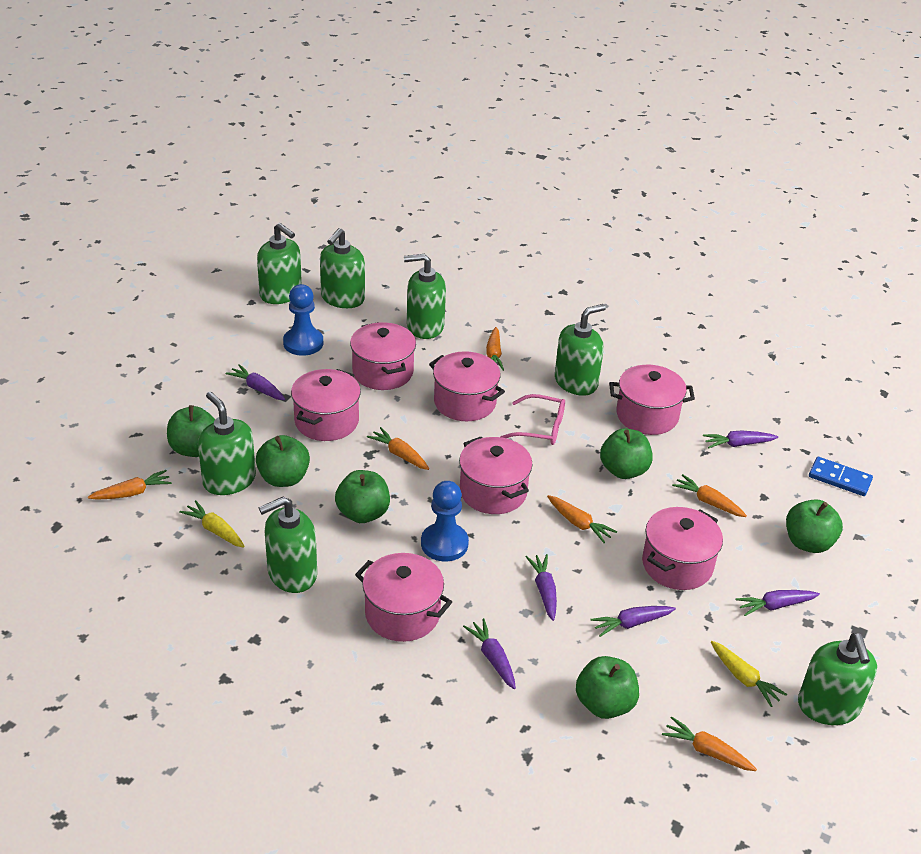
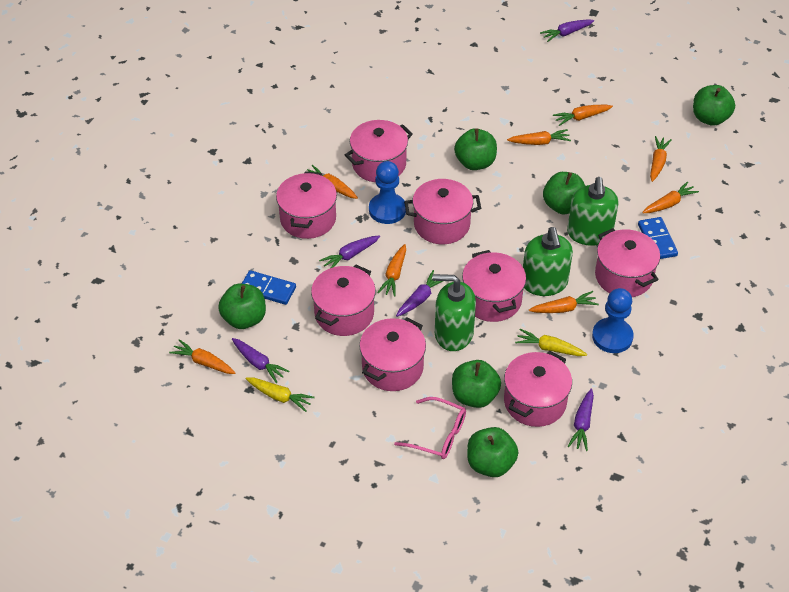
blue domino: 1 -> 2
green soap dispenser: 7 -> 3
orange carrot: 6 -> 8
pink pot: 7 -> 8
purple carrot: 6 -> 5

